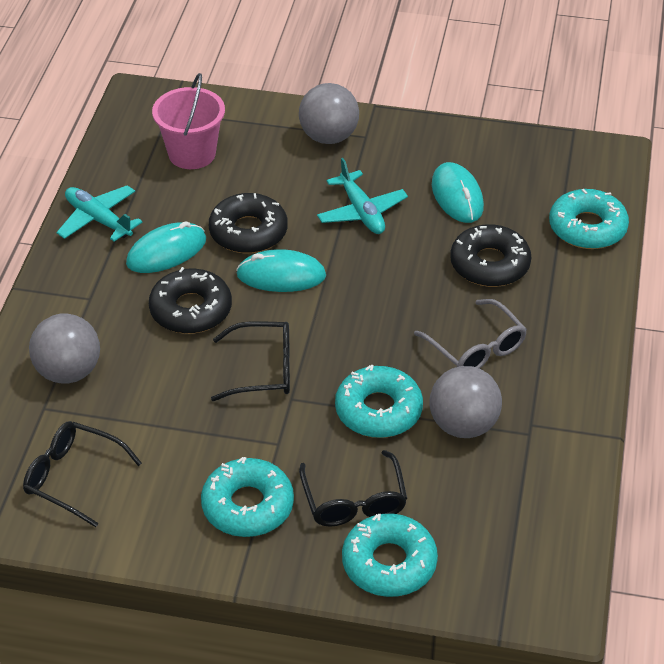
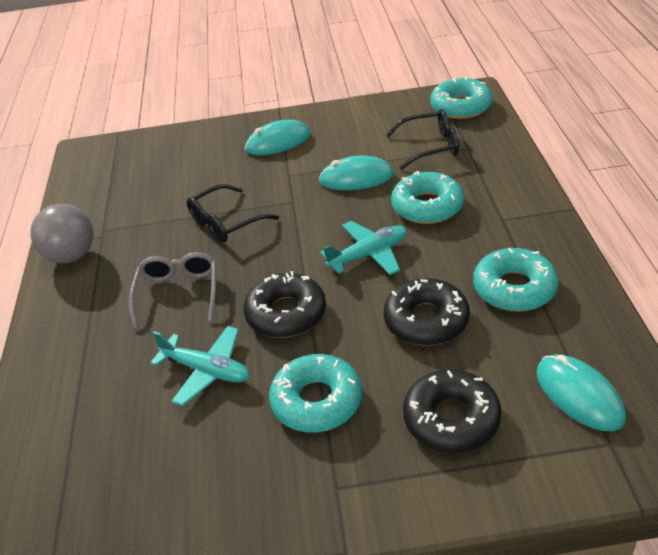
black glasses: 3 -> 2
grey ball: 3 -> 1
pink bucket: 1 -> 0

